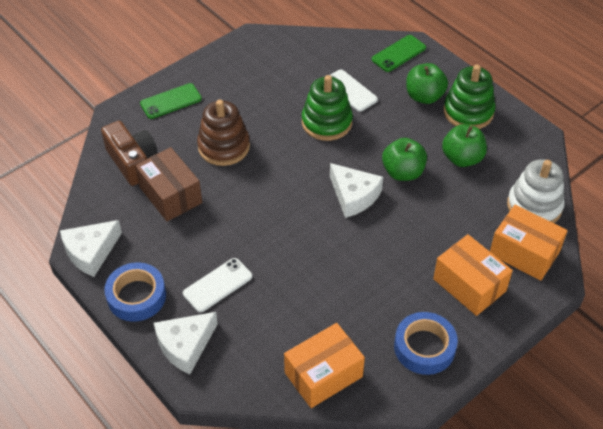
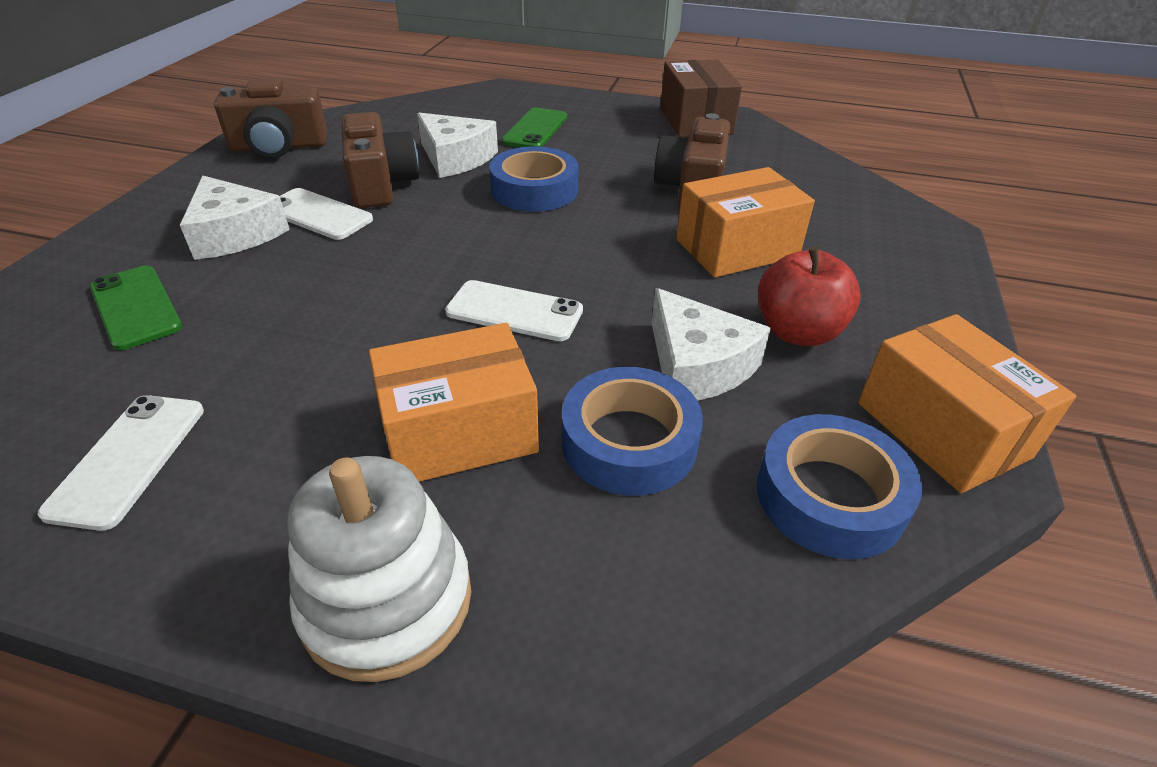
blue tape: 2 -> 3
brown camera: 1 -> 3
brown stacking toy: 1 -> 0
green apple: 3 -> 0
green stacking toy: 2 -> 0
red apple: 0 -> 1
white phone: 2 -> 3

